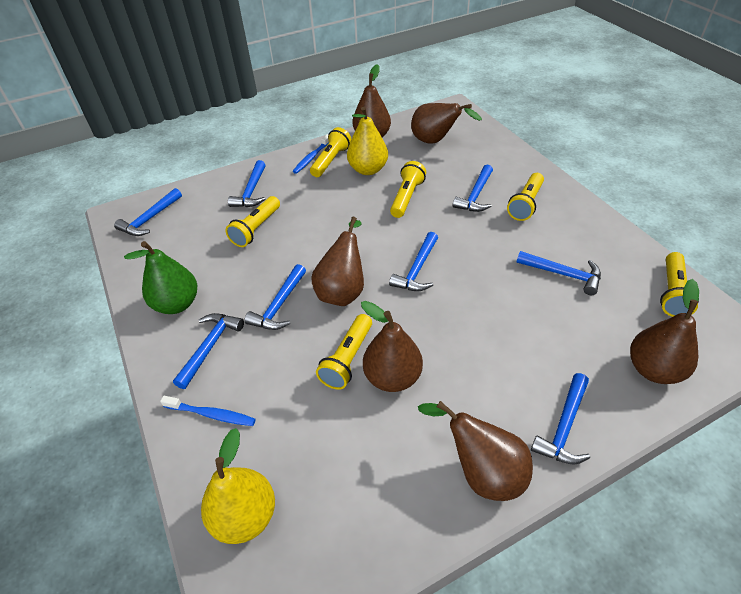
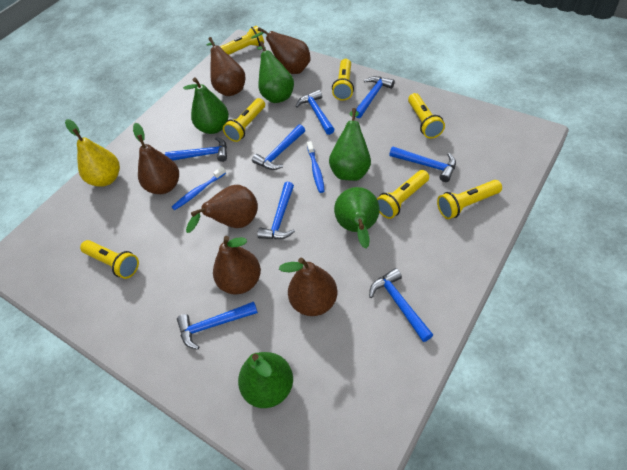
green pear: 1 -> 5
yellow flashlight: 6 -> 7
yellow pear: 2 -> 1

